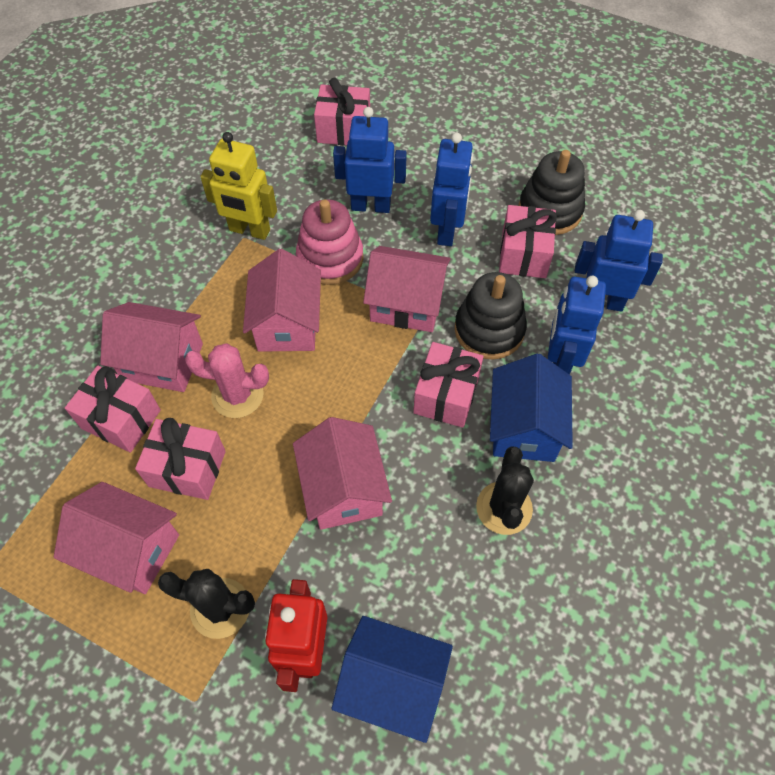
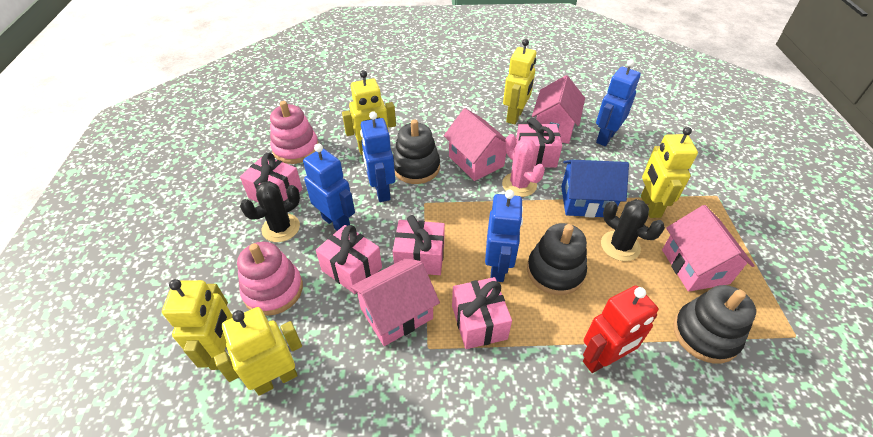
black stacking toy: 2 -> 3
blue house: 2 -> 1
pink house: 5 -> 4
pink stacking toy: 1 -> 2
yellow robot: 1 -> 5

